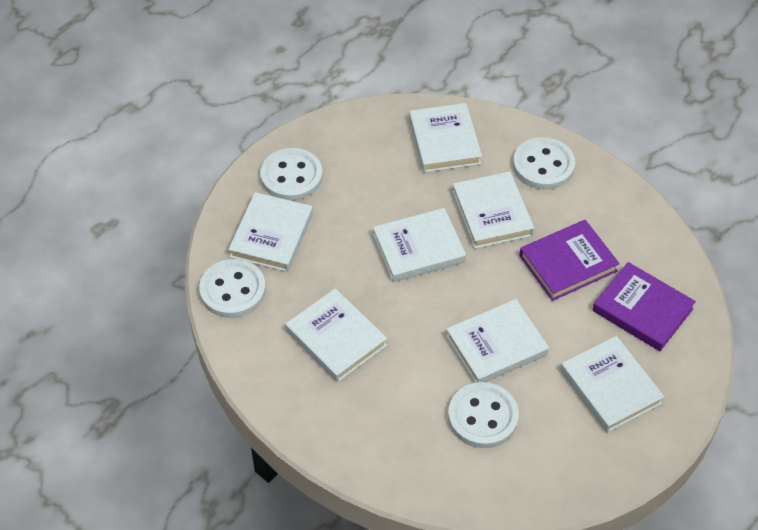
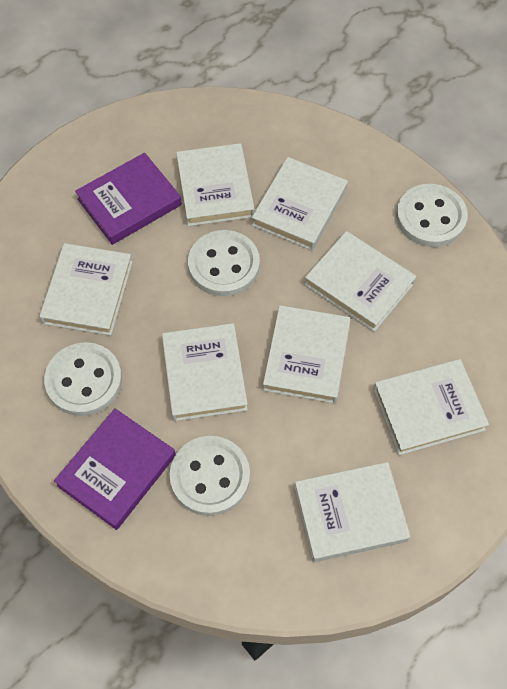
white book: 7 -> 8

